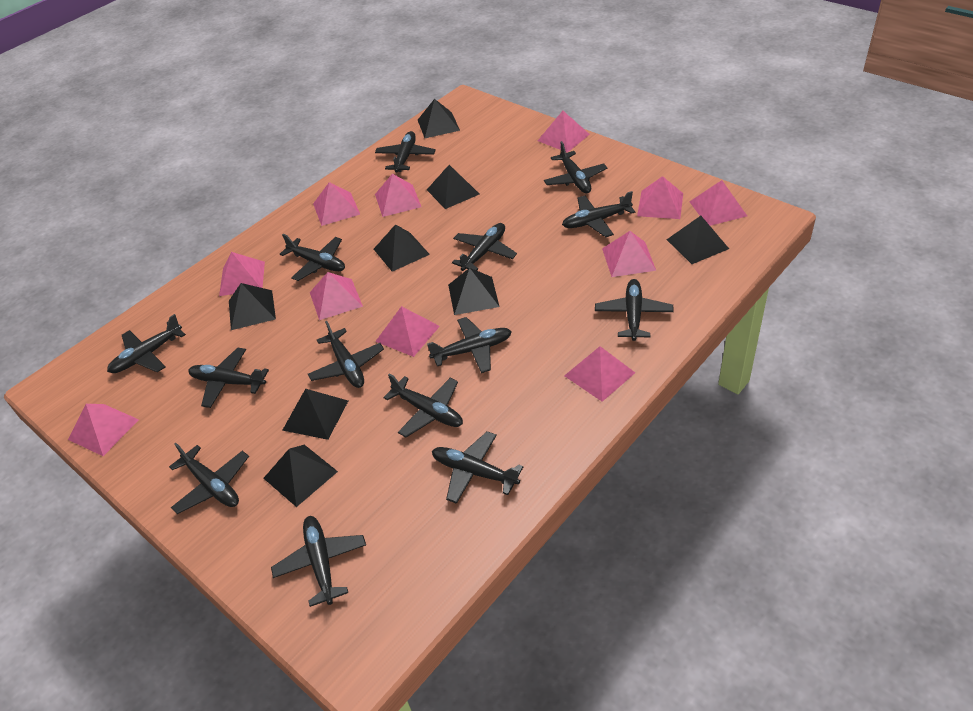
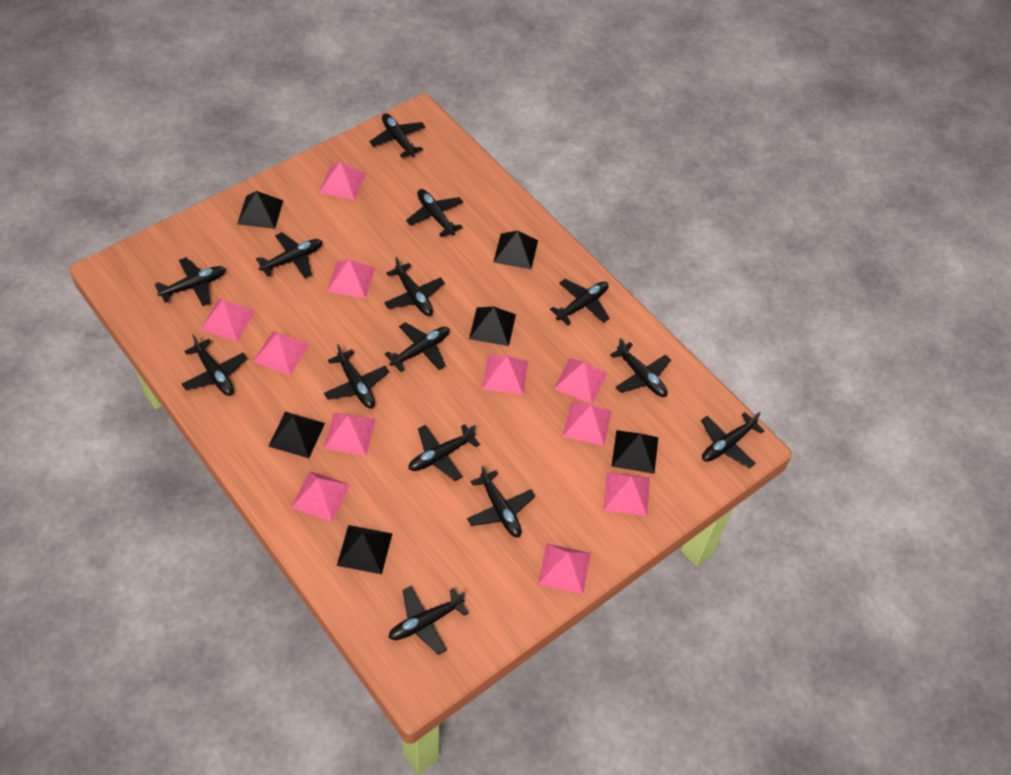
black pyramid: 8 -> 6

